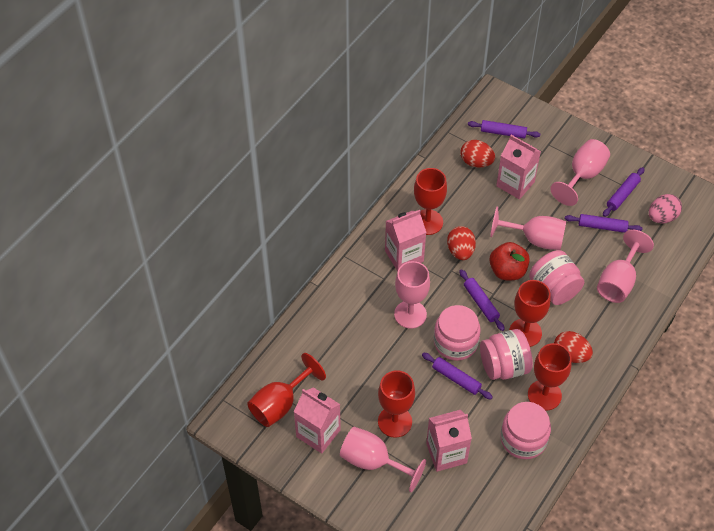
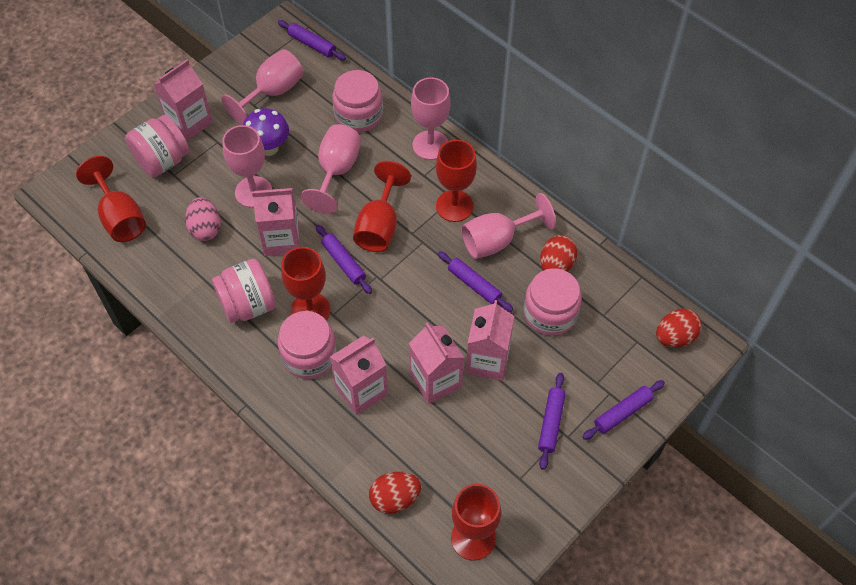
pink carton: 4 -> 5
pink jar: 4 -> 5
purple mushroom: 0 -> 1
red apple: 1 -> 0

